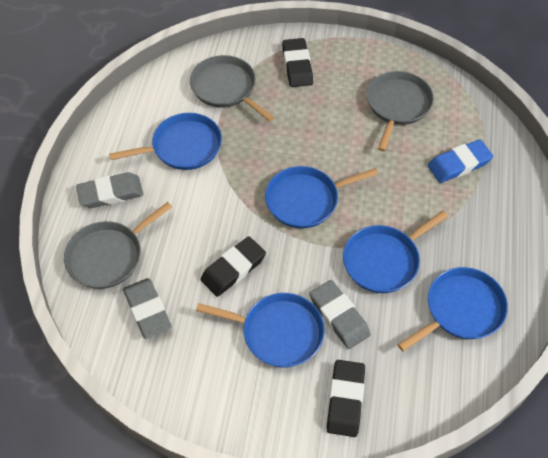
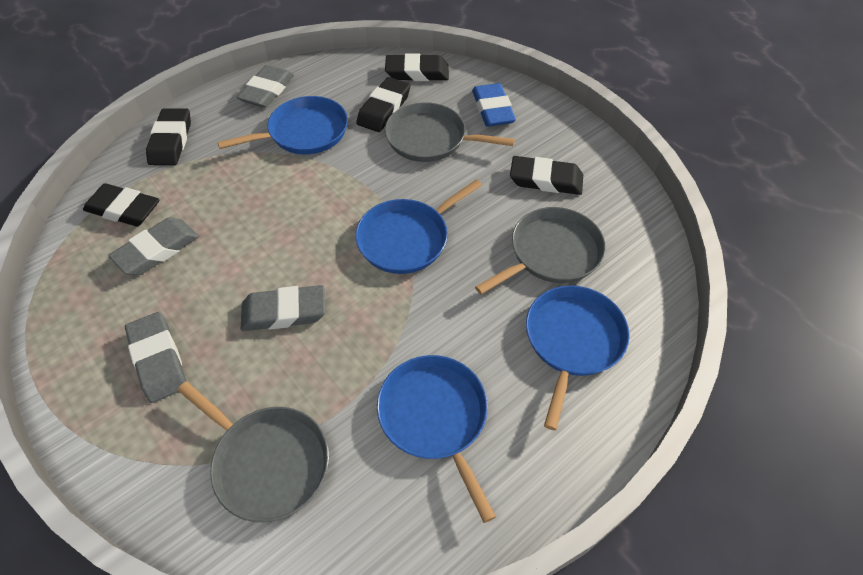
black eraser: 3 -> 5
blue pan: 5 -> 4
grey eraser: 3 -> 4

